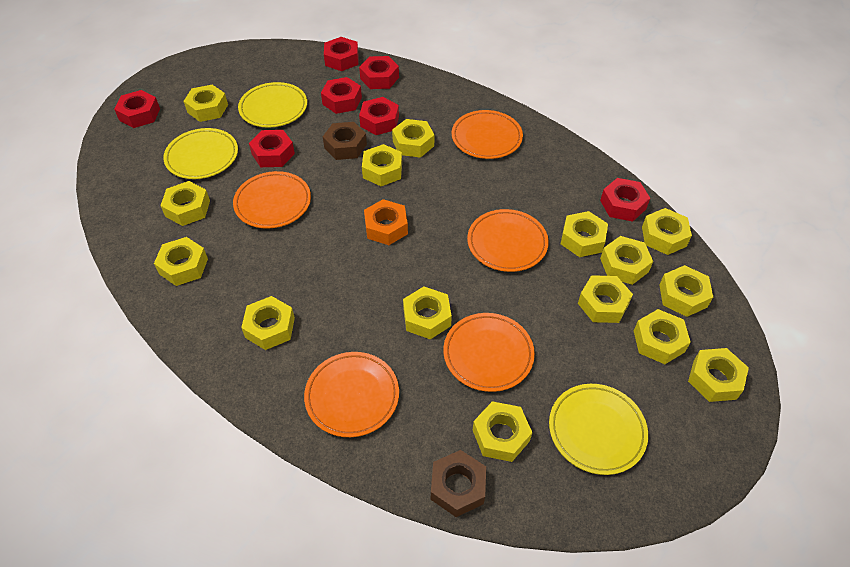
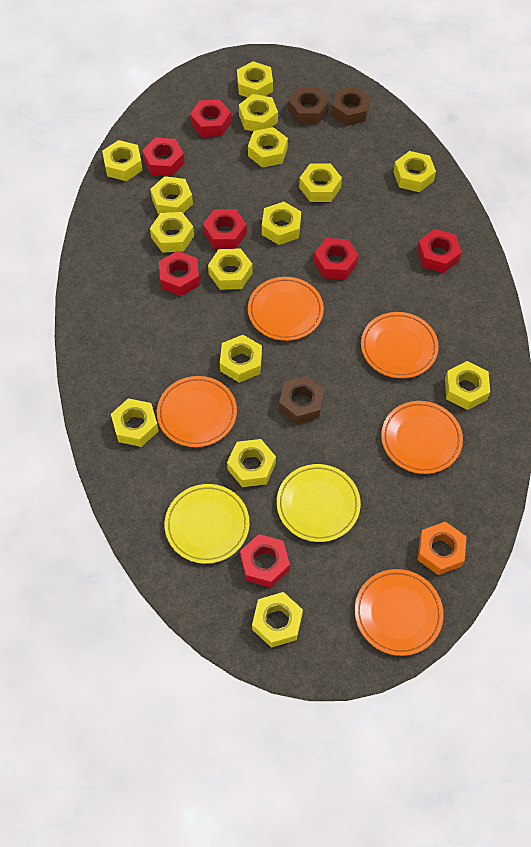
brown nut: 2 -> 3
yellow plate: 3 -> 2

